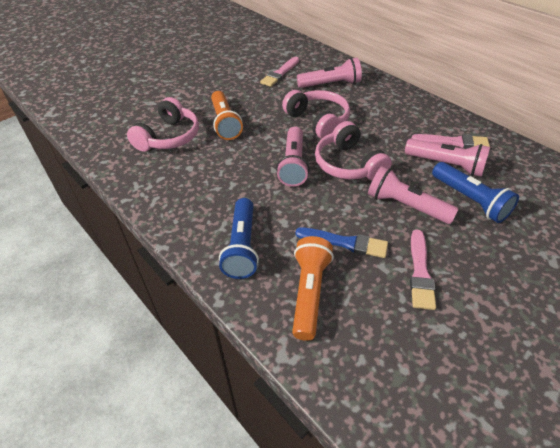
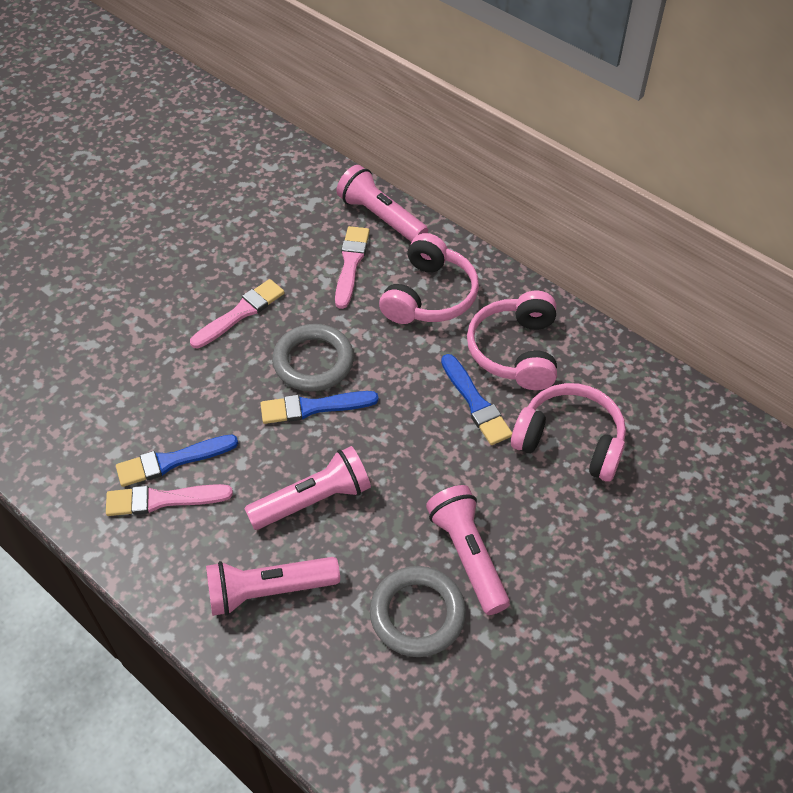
blue brush: 1 -> 3
blue flashlight: 2 -> 0
grey ring: 0 -> 2
orange flashlight: 2 -> 0

